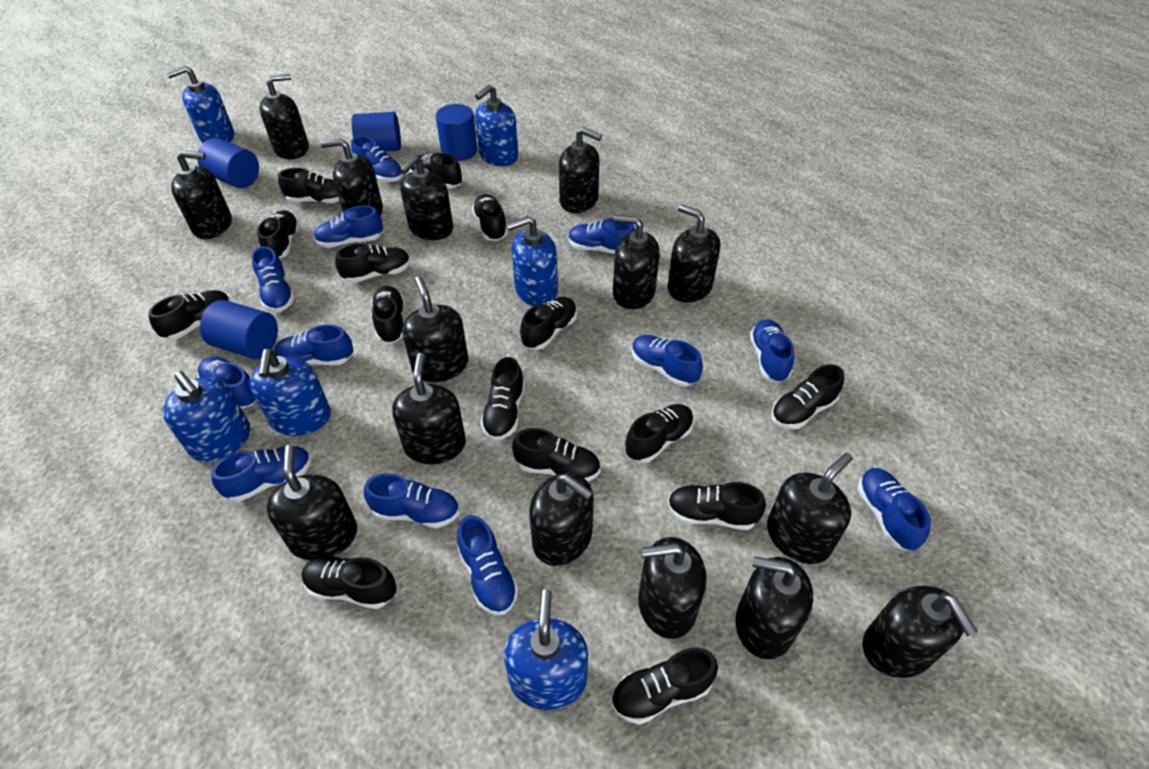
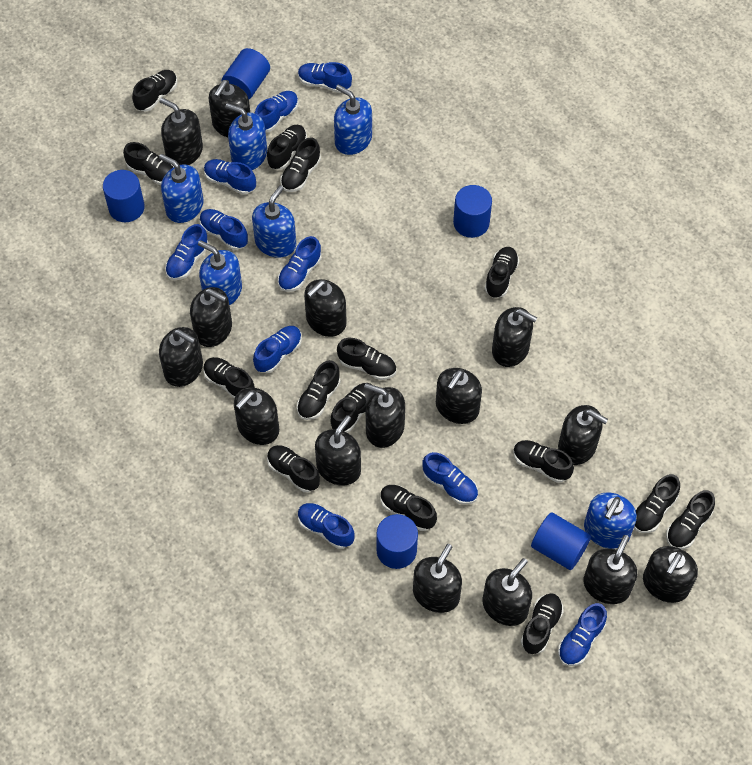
blue cylinder: 4 -> 5
blue shoe: 12 -> 10

